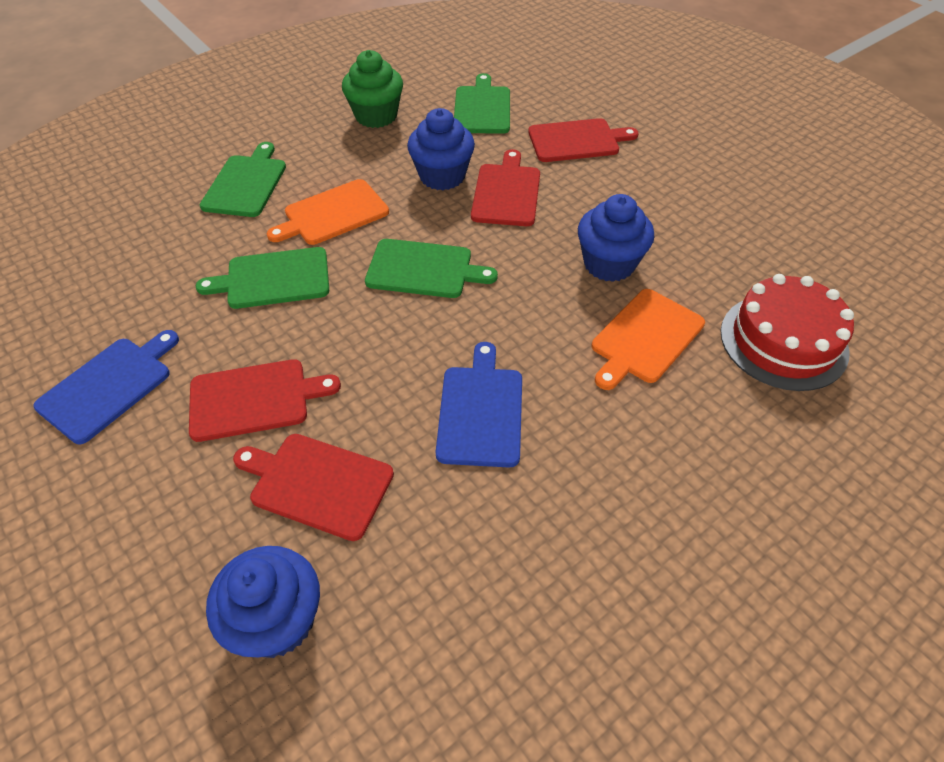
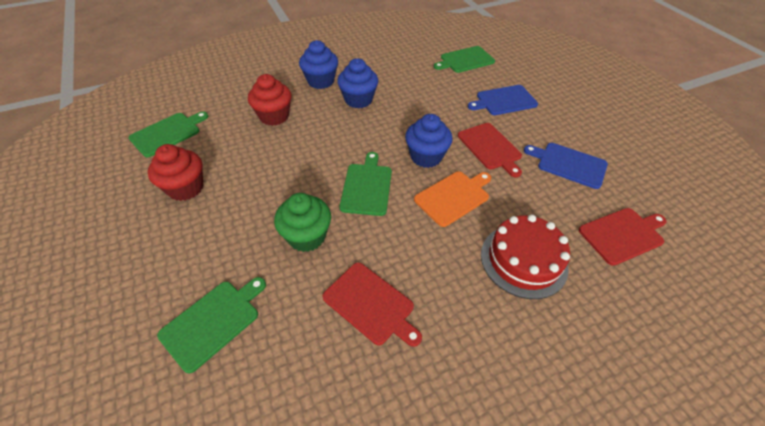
orange cutting board: 2 -> 1
red cupcake: 0 -> 2
red cutting board: 4 -> 3

